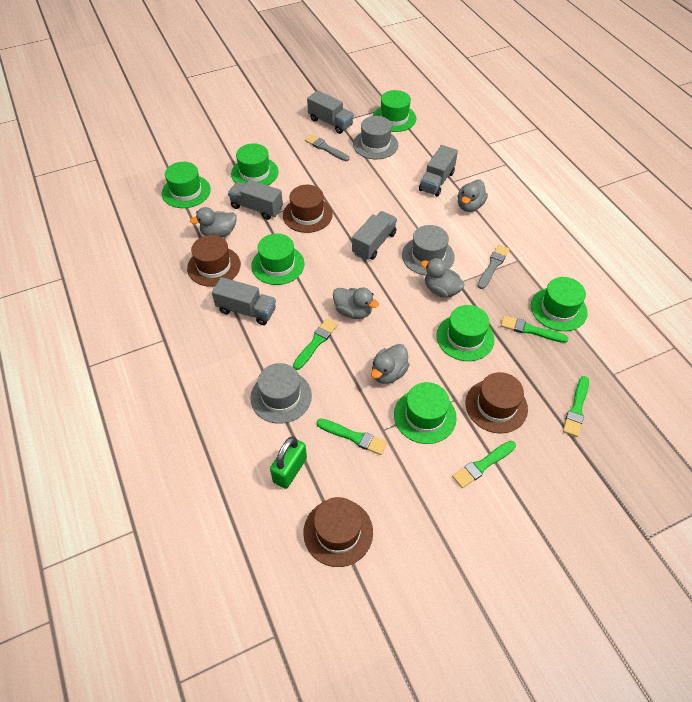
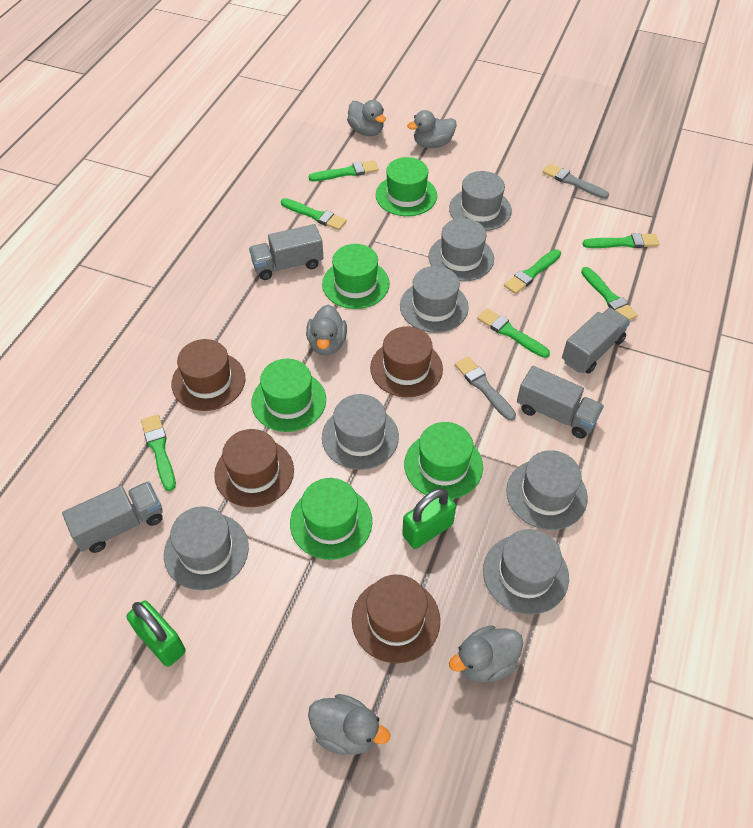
green brush: 5 -> 7
green hat: 7 -> 5
green padlock: 1 -> 2
grey hat: 3 -> 7
grey truck: 5 -> 4

